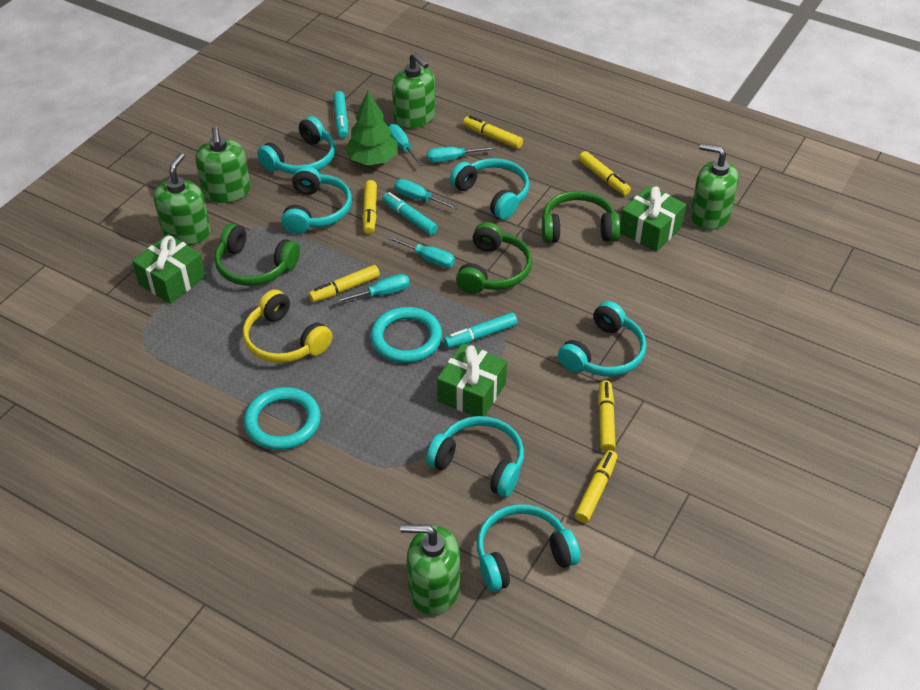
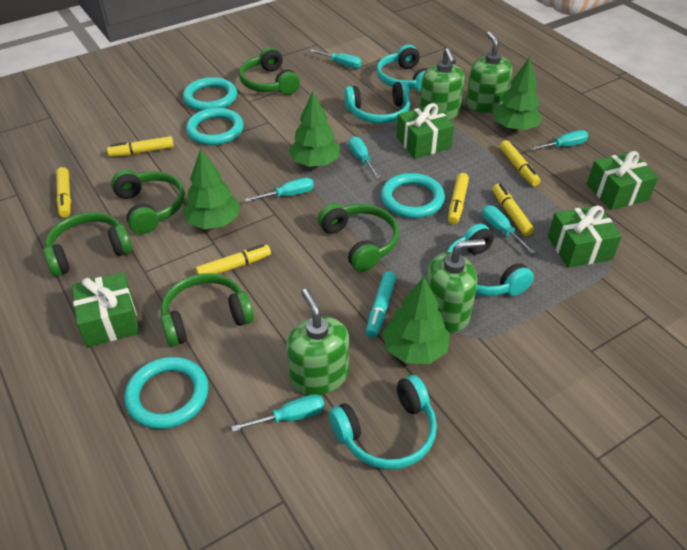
green gift: 3 -> 4
green headphones: 3 -> 5
green soap dispenser: 5 -> 4
green tree: 1 -> 4
turquoise headphones: 6 -> 4
turquoise marker: 3 -> 1
turquoise ring: 2 -> 4
turquoise screwdriver: 5 -> 6
yellow headphones: 1 -> 0

